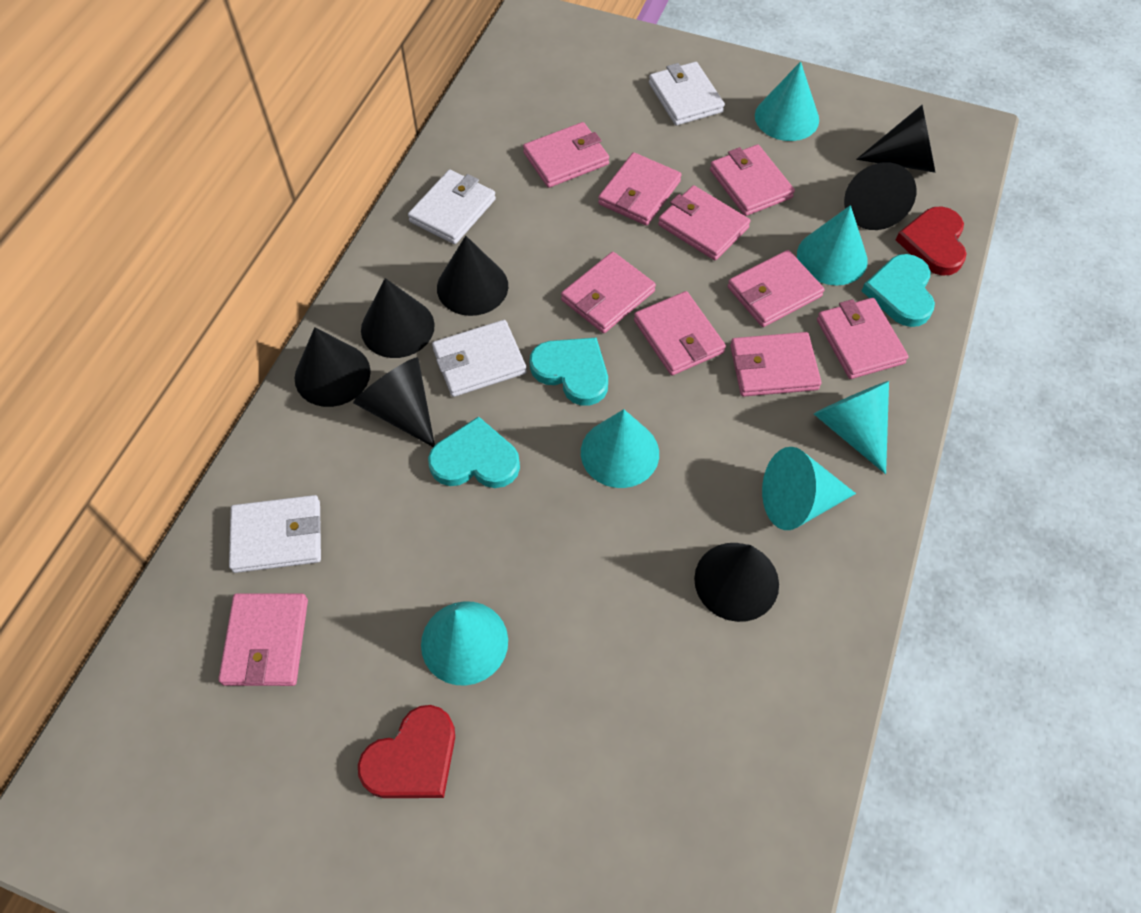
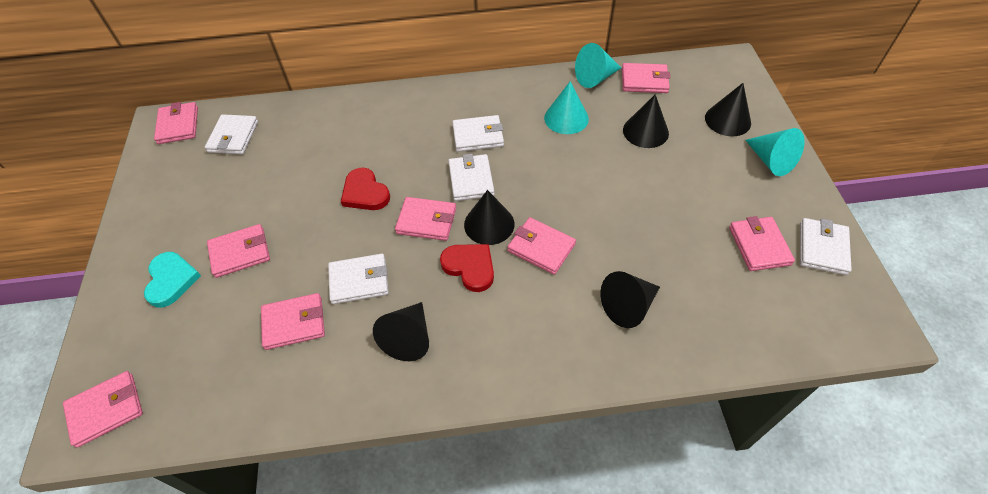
black cone: 7 -> 5
pink wallet: 10 -> 8
turquoise cone: 6 -> 3
turquoise heart: 3 -> 1
white wallet: 4 -> 5

